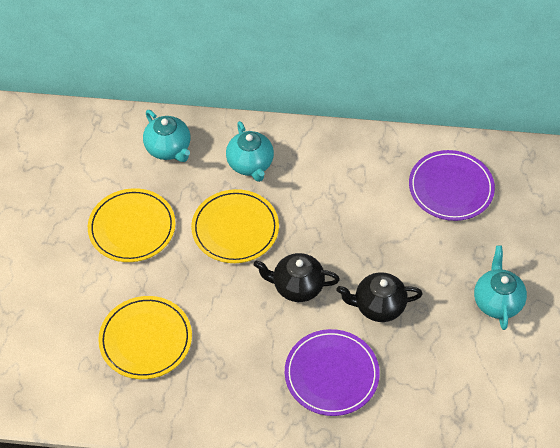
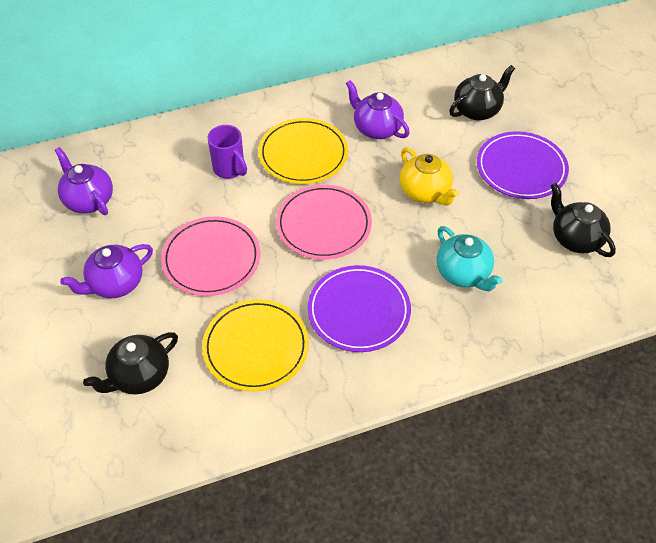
black teapot: 2 -> 3
pink plate: 0 -> 2
purple mug: 0 -> 1
purple teapot: 0 -> 3
turquoise teapot: 3 -> 1
yellow plate: 3 -> 2
yellow teapot: 0 -> 1

